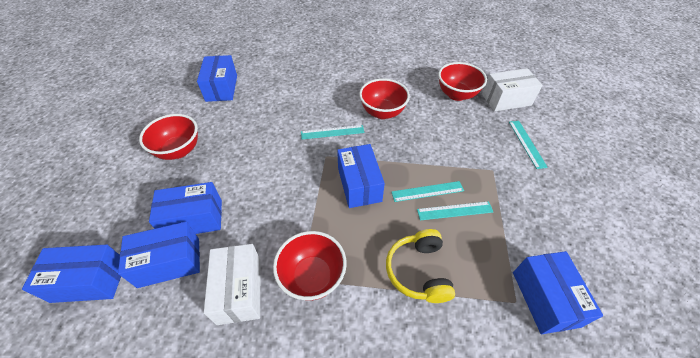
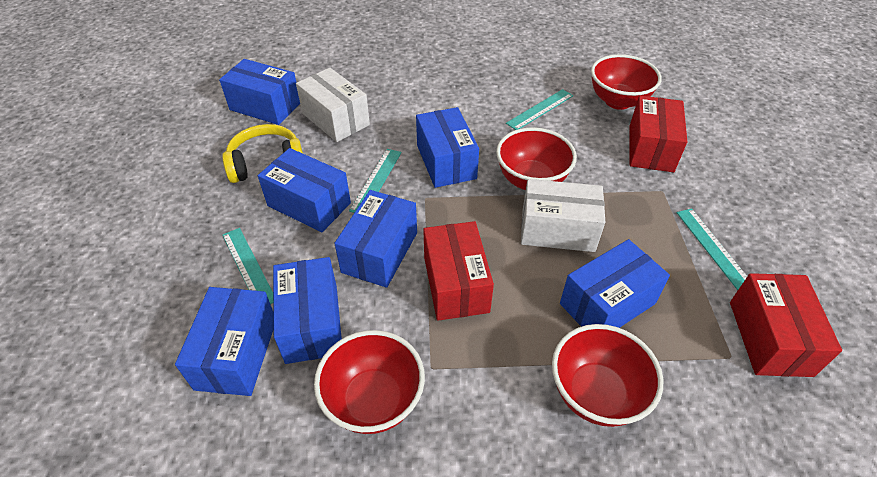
blue box: 6 -> 7
red box: 0 -> 3

